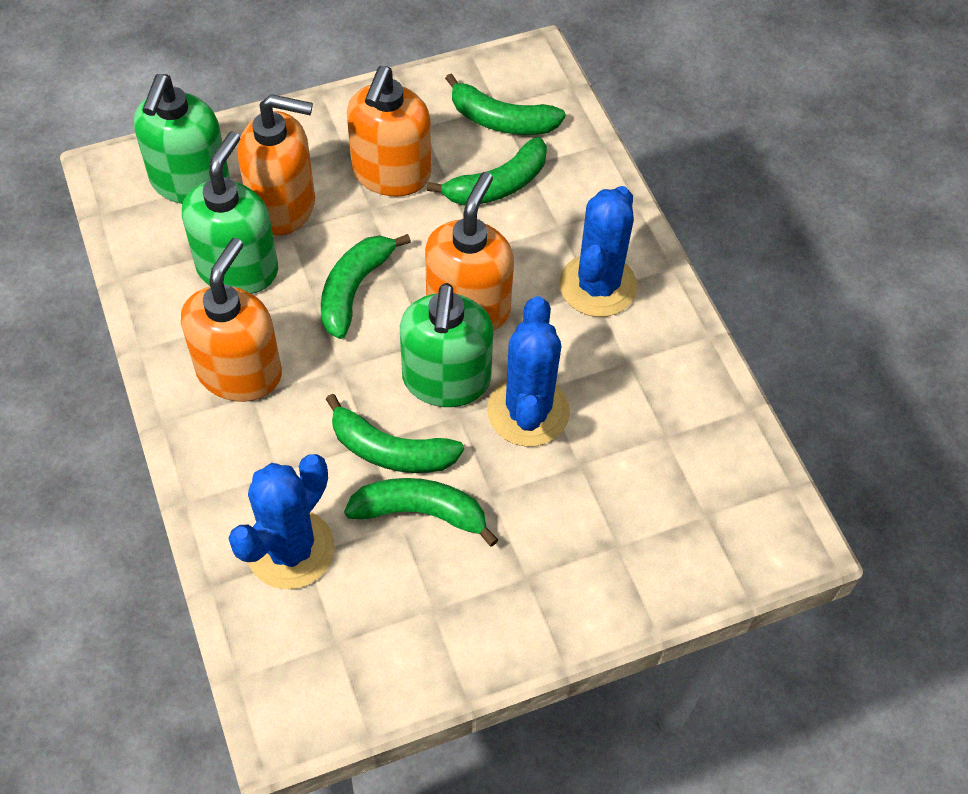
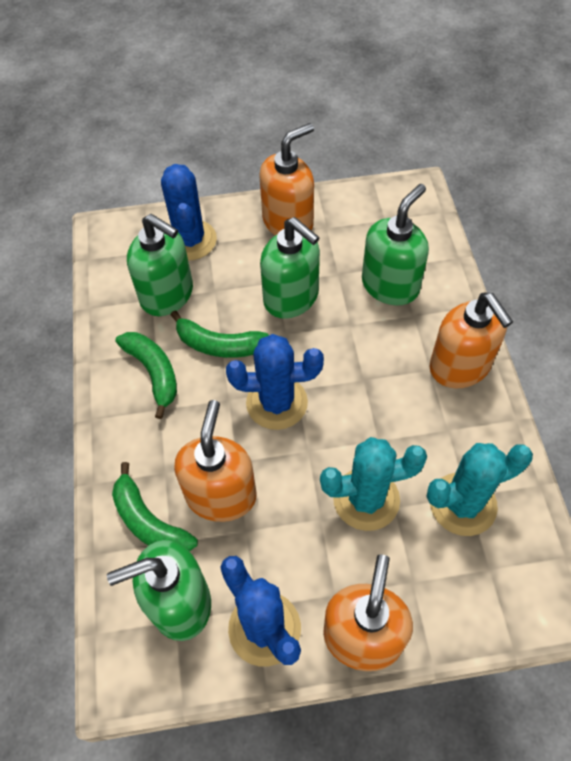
green banana: 5 -> 3
green soap dispenser: 3 -> 4
turquoise cactus: 0 -> 2

